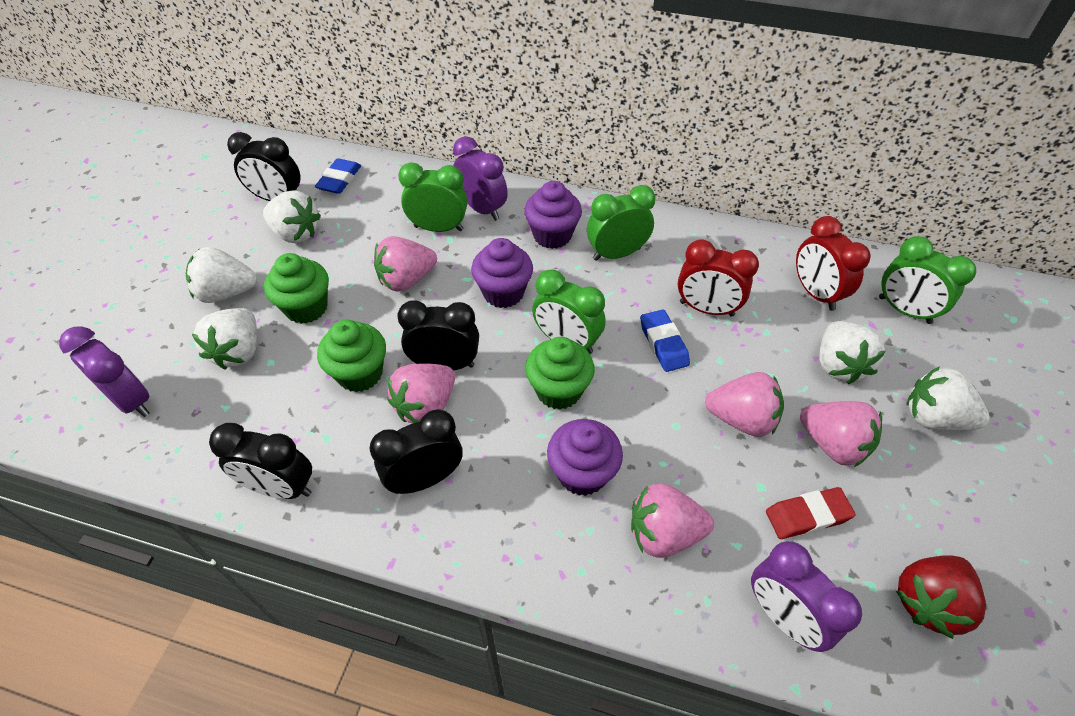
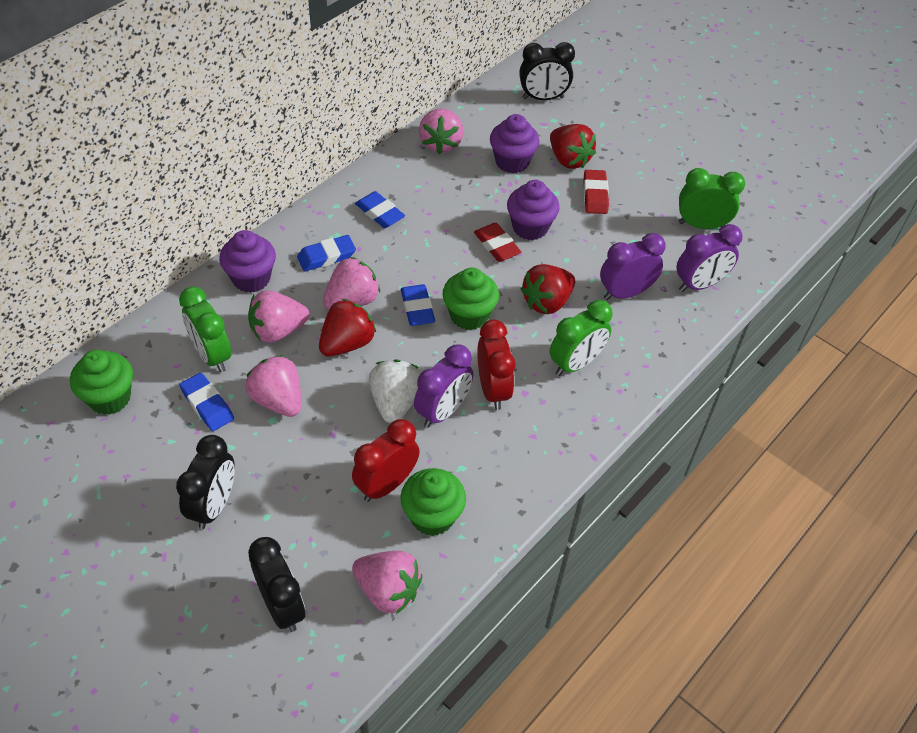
black clock: 4 -> 3
blue eraser: 2 -> 4
green clock: 4 -> 3
red eraser: 1 -> 2
red strawberry: 1 -> 3
white strawberry: 5 -> 1

